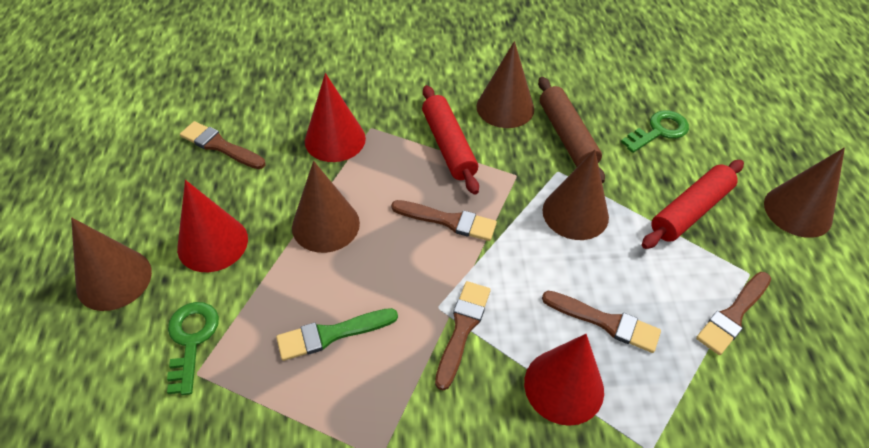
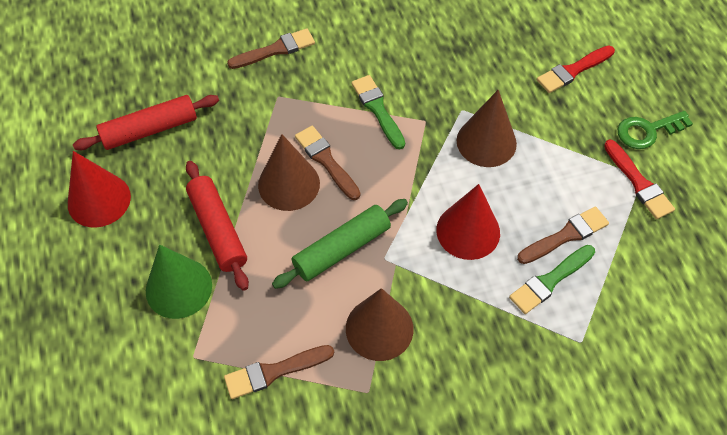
brown brush: 5 -> 4
brown cone: 5 -> 3
brown rolling pin: 1 -> 0
green brush: 1 -> 2
green cone: 0 -> 1
green key: 2 -> 1
green rolling pin: 0 -> 1
red brush: 0 -> 2
red cone: 3 -> 2

